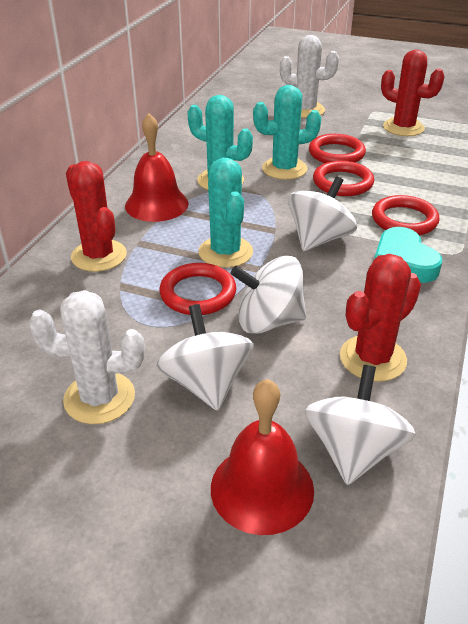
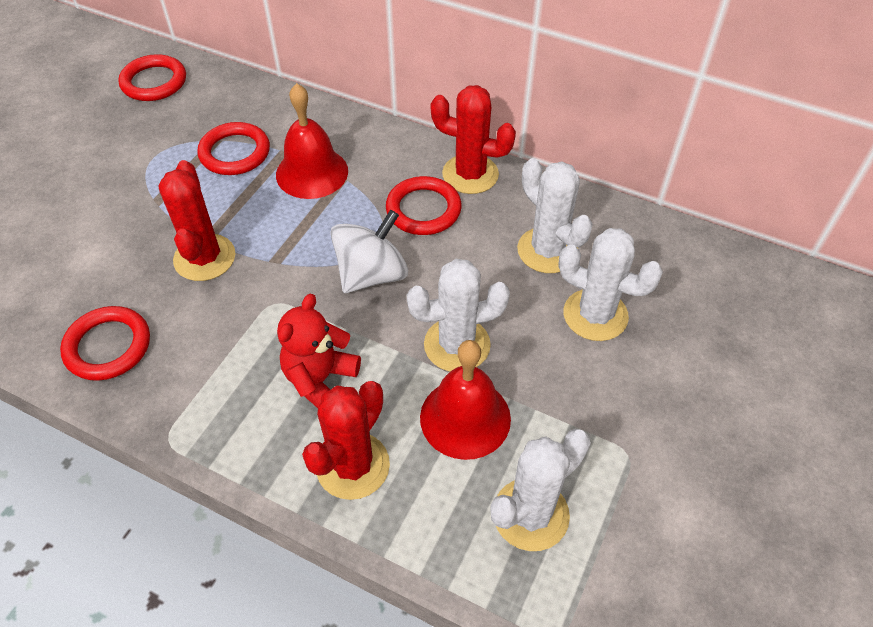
red teddy bear: 0 -> 1
turquoise cactus: 3 -> 0
turquoise heart: 1 -> 0
white cactus: 2 -> 4
white spinning top: 4 -> 1

